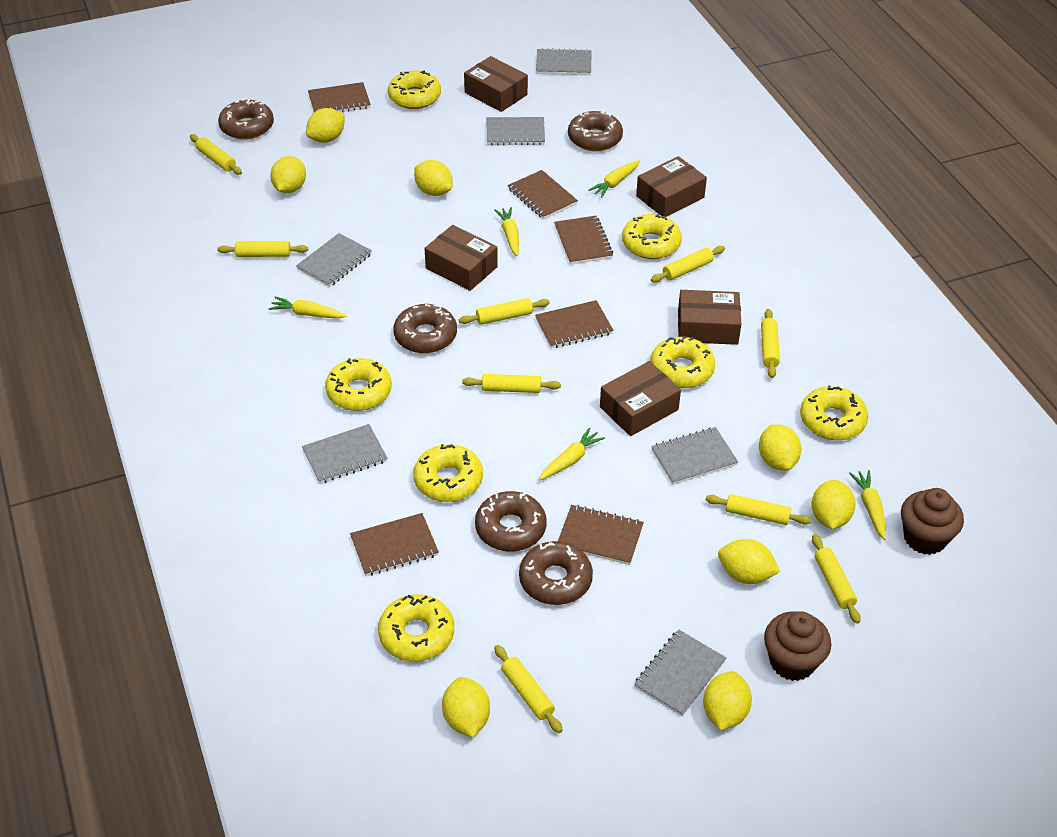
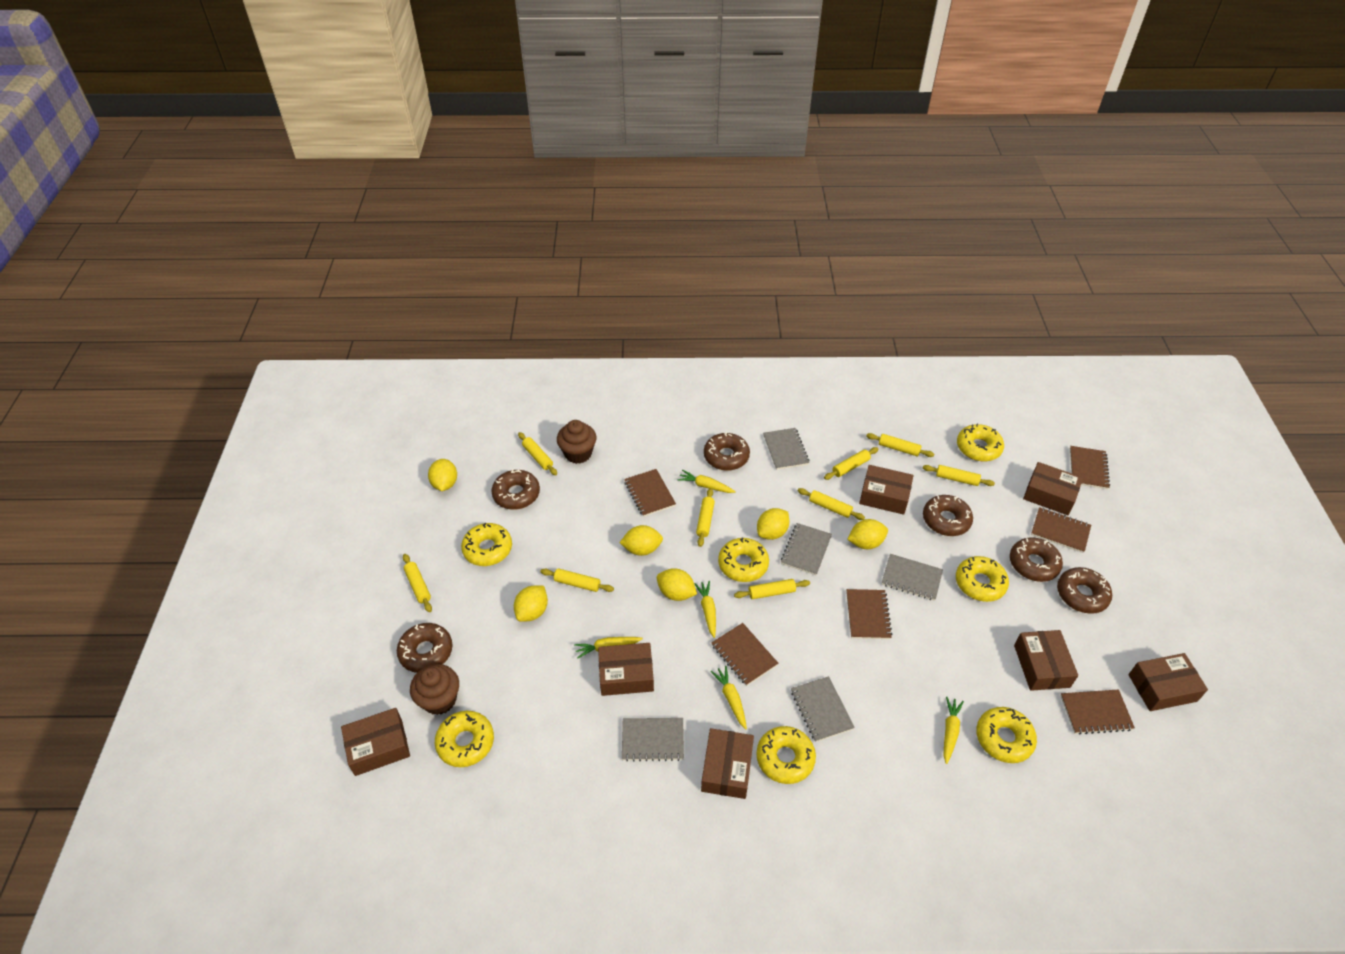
brown box: 5 -> 7
brown donut: 5 -> 6
grey notebook: 6 -> 5
yellow lemon: 8 -> 6

